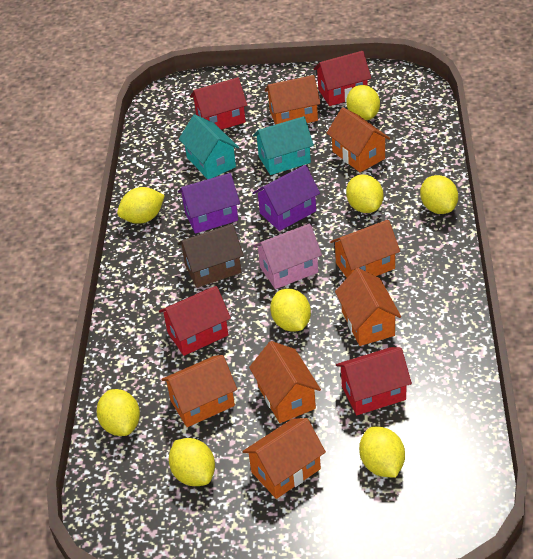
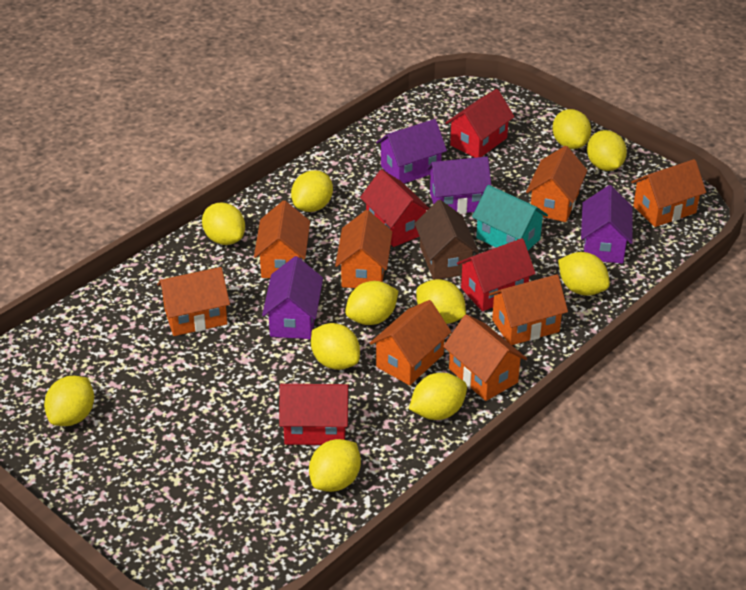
orange house: 7 -> 8
pink house: 1 -> 0
purple house: 2 -> 4
turquoise house: 2 -> 1
yellow lemon: 8 -> 11

